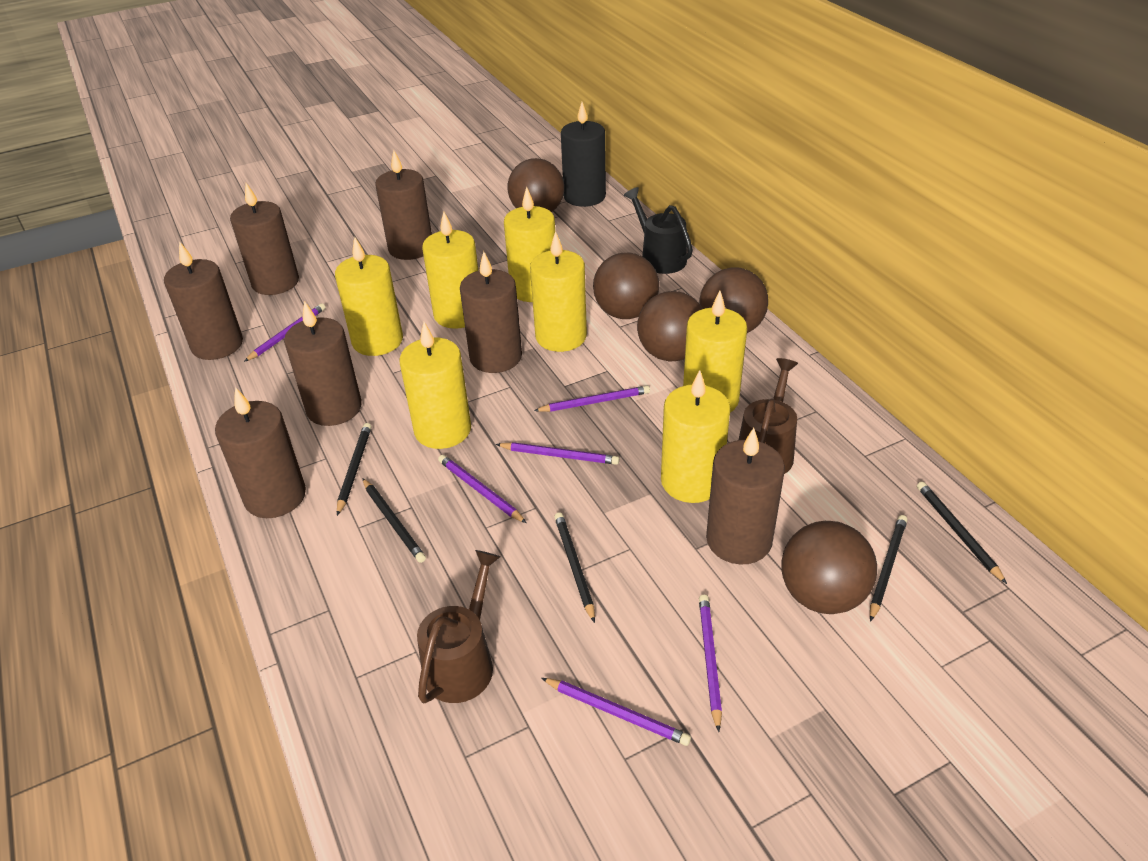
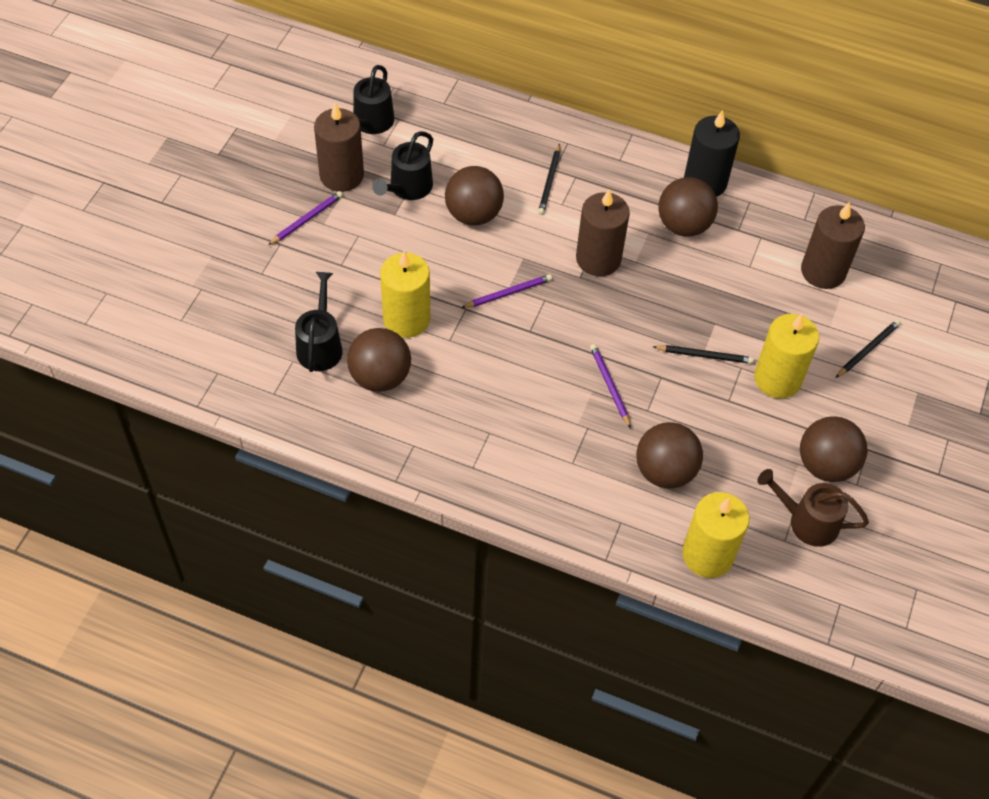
black pencil: 5 -> 3
black watering can: 1 -> 3
brown candle: 7 -> 3
brown watering can: 2 -> 1
purple pencil: 6 -> 3
yellow candle: 7 -> 3

